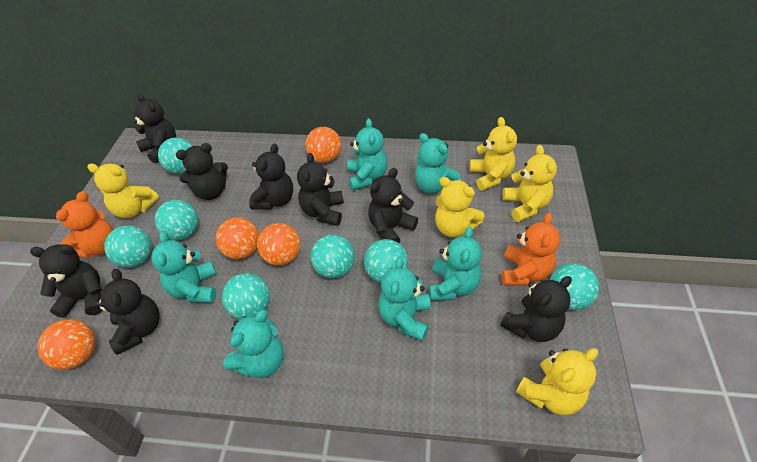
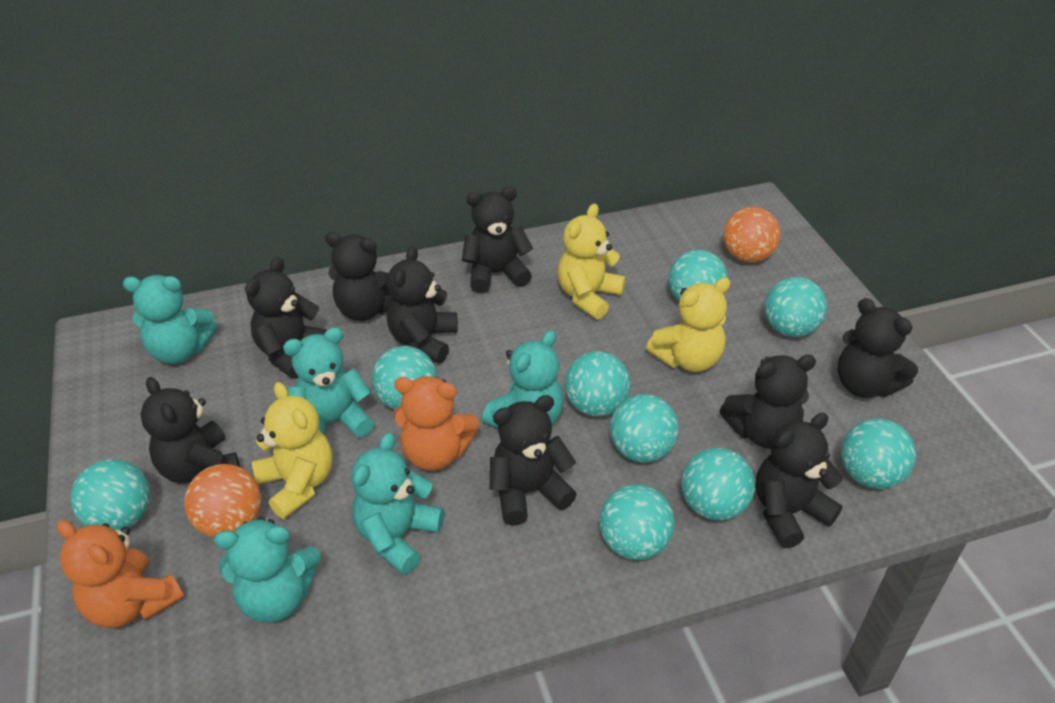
black teddy bear: 8 -> 9
orange ball: 4 -> 2
turquoise ball: 7 -> 9
turquoise teddy bear: 6 -> 5
yellow teddy bear: 5 -> 3

